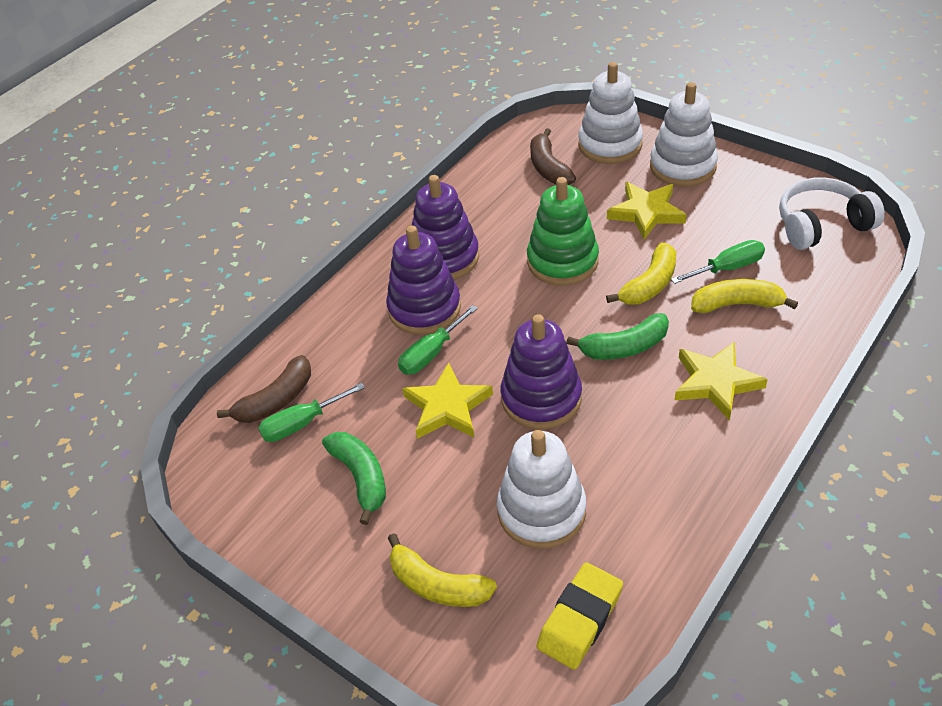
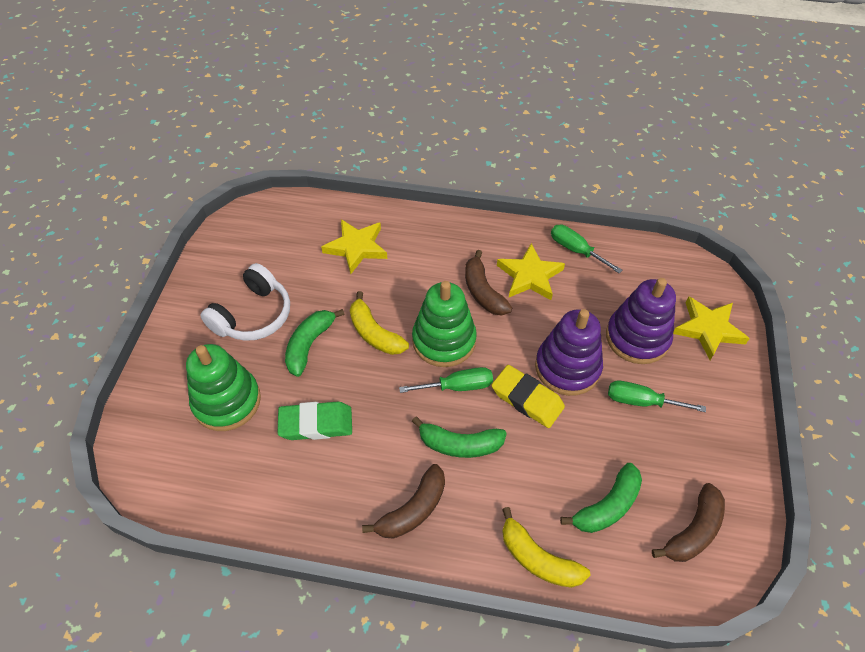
brown banana: 2 -> 3
green banana: 2 -> 3
green eraser: 0 -> 1
green stacking toy: 1 -> 2
purple stacking toy: 3 -> 2
white stacking toy: 3 -> 0
yellow banana: 3 -> 2

